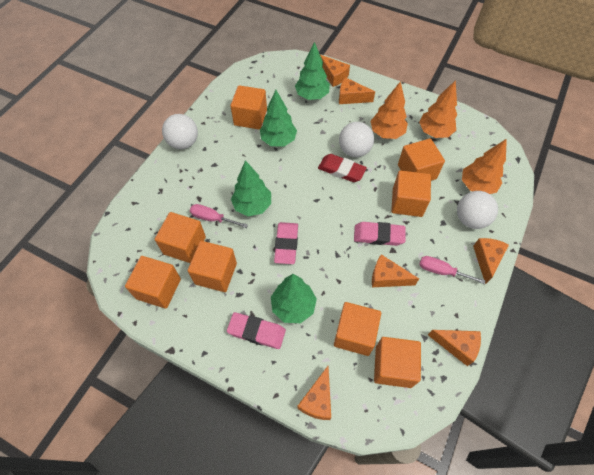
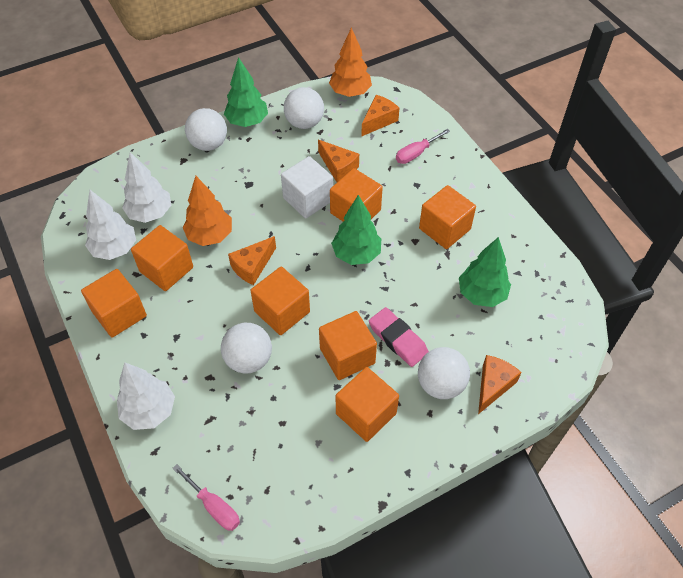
green tree: 4 -> 3
orange cheese: 6 -> 4
orange cube: 8 -> 7
orange tree: 3 -> 2
pink eraser: 3 -> 1
red eraser: 1 -> 0
white ball: 3 -> 4
white cube: 0 -> 1
white tree: 0 -> 3

